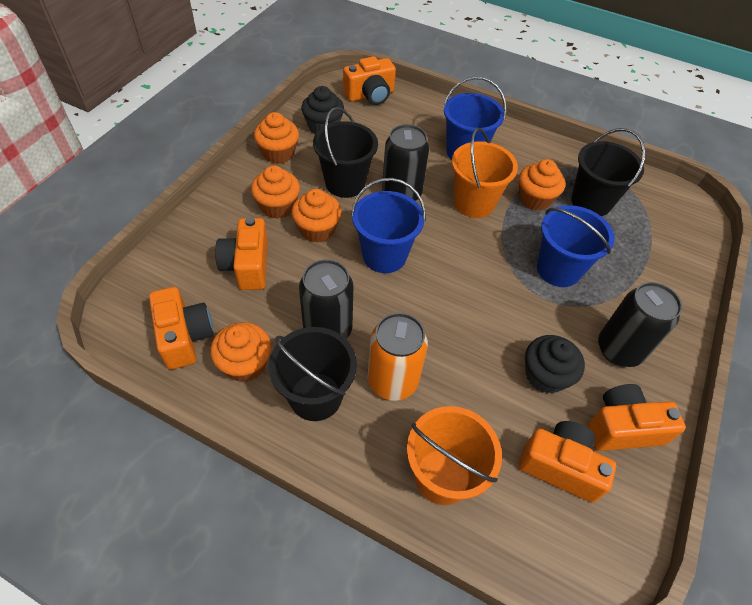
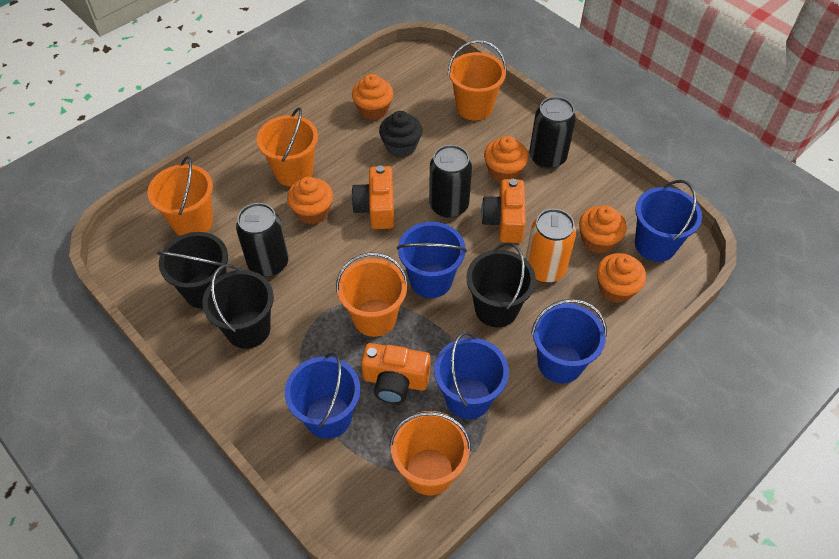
black cupcake: 2 -> 1
blue bucket: 3 -> 5
orange bucket: 2 -> 5
orange camera: 5 -> 3

